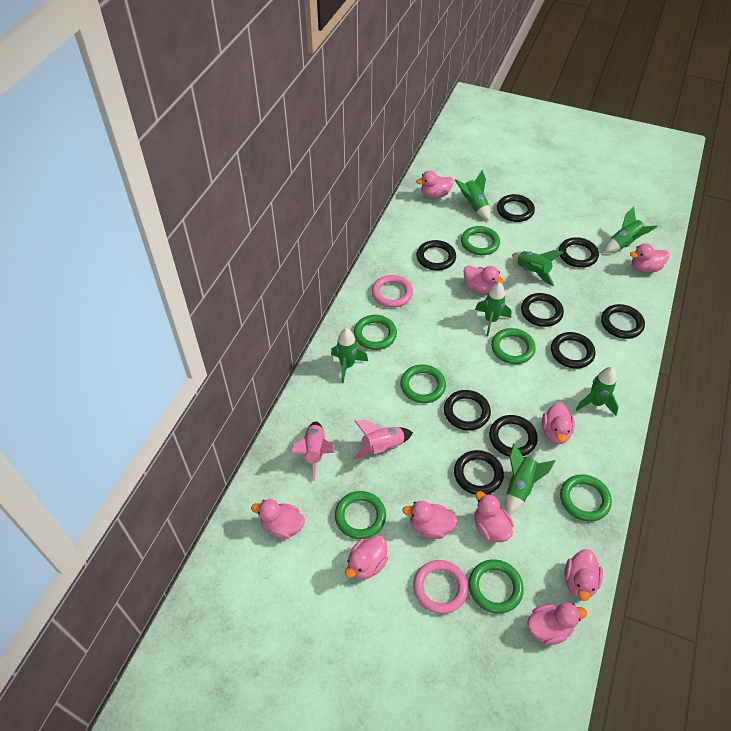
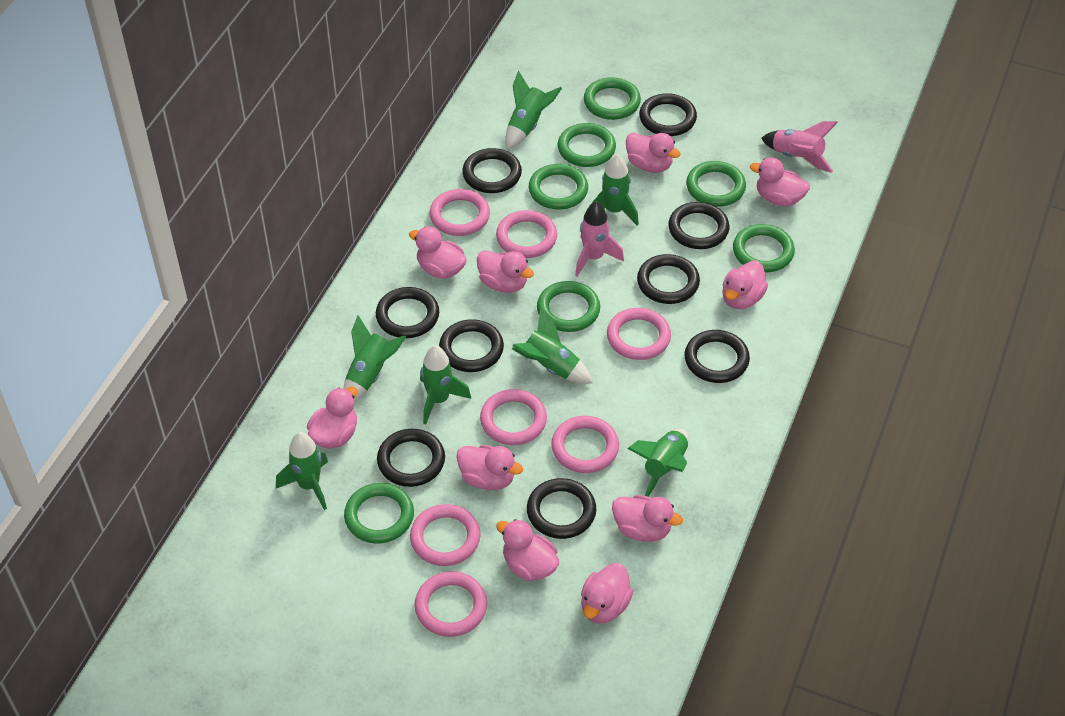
pink ring: 2 -> 7

